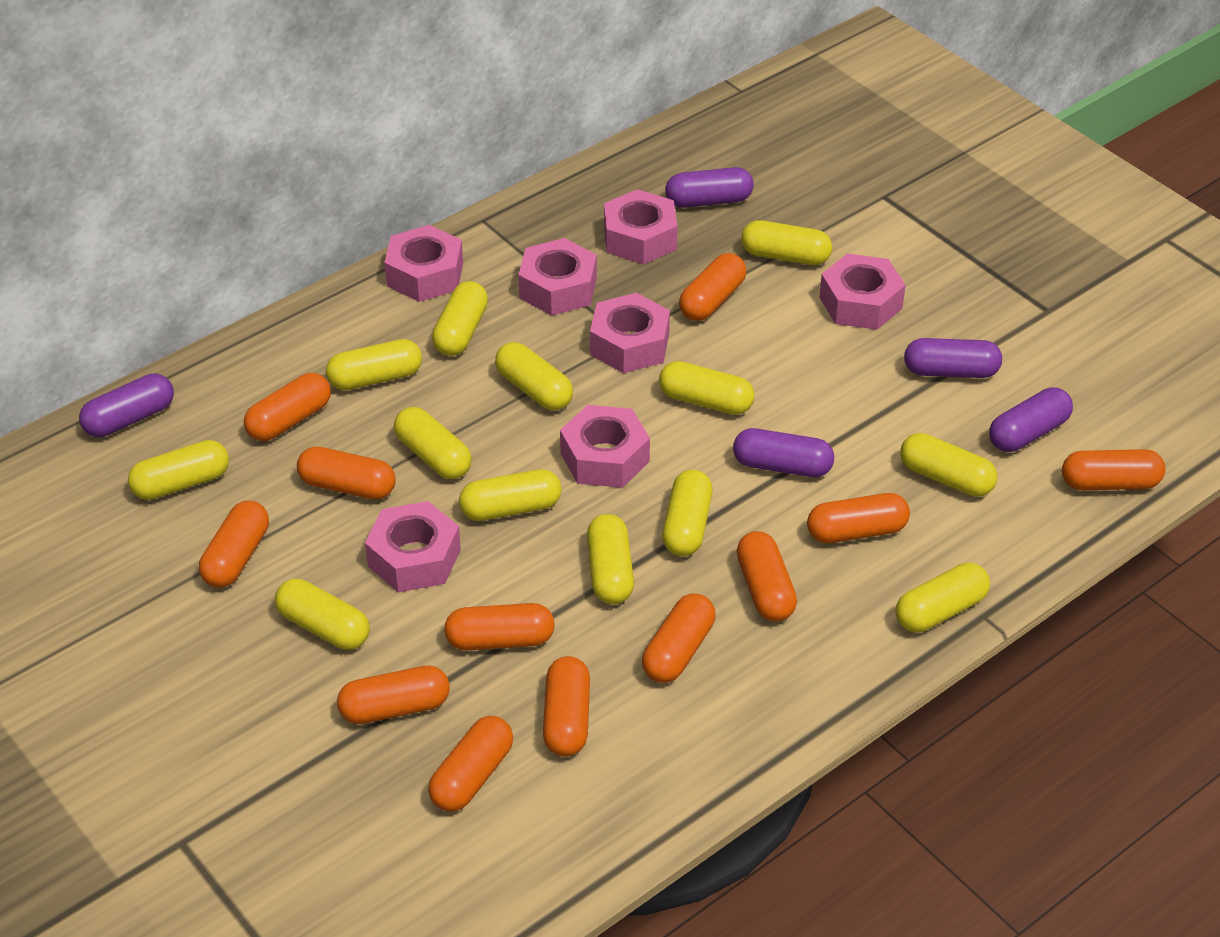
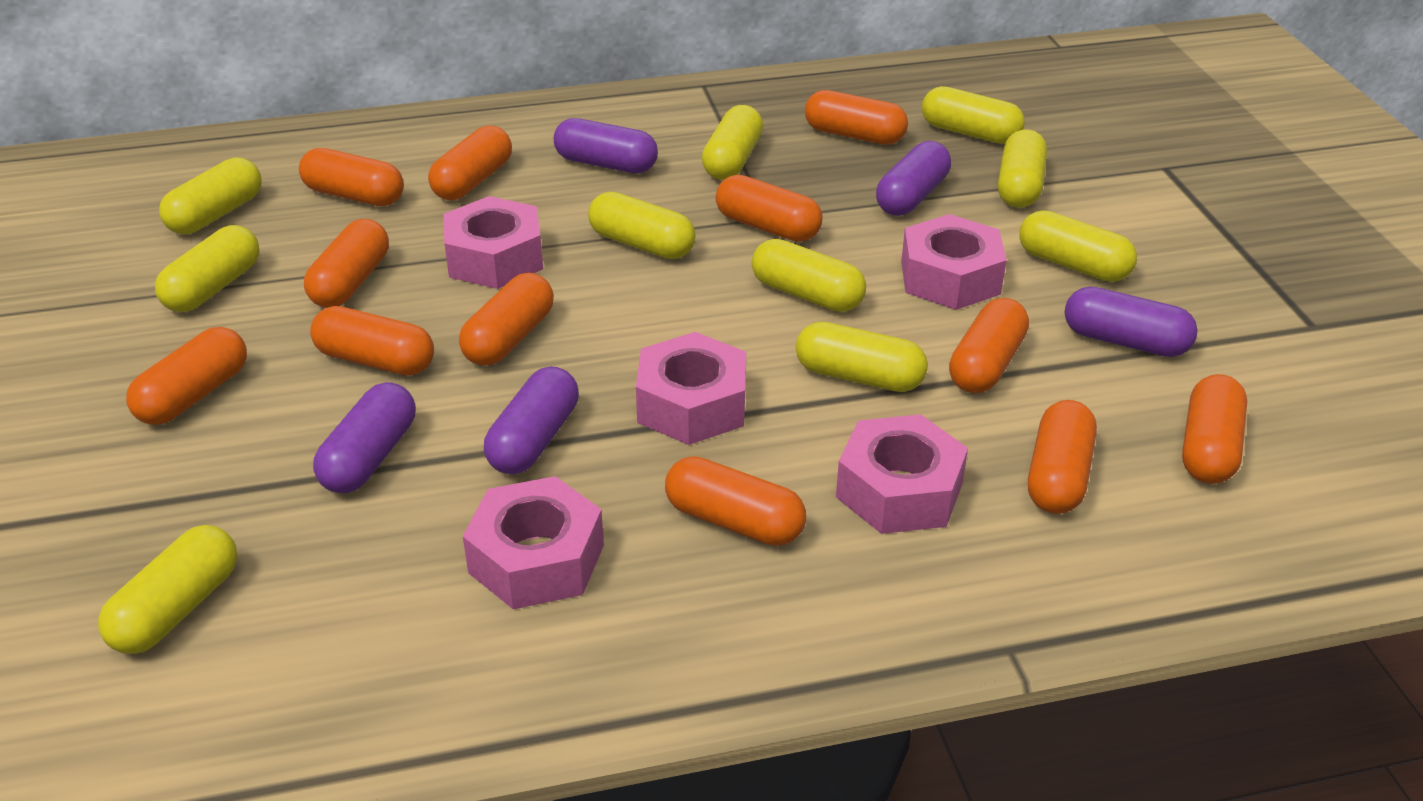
pink nut: 7 -> 5
yellow capsule: 13 -> 10

